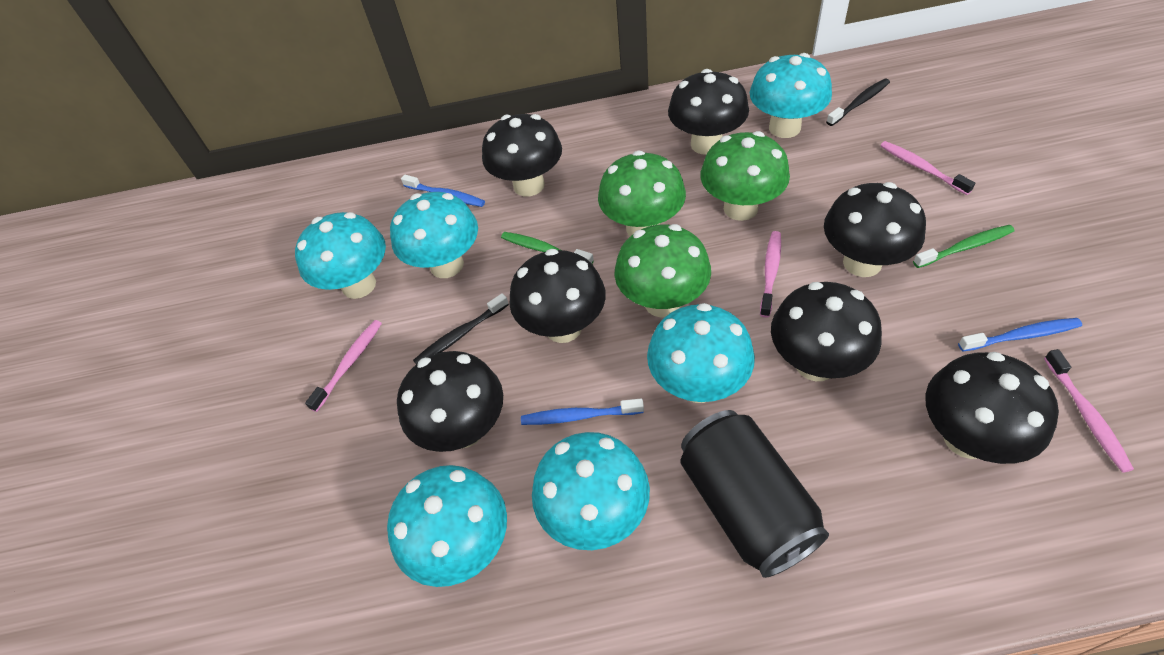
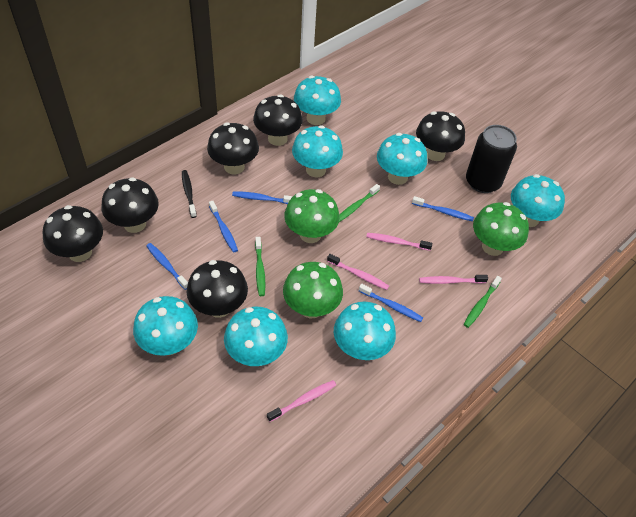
black mushroom: 7 -> 6
black toothbrush: 2 -> 1
blue toothbrush: 3 -> 5
green toothbrush: 2 -> 3
turquoise mushroom: 6 -> 7

